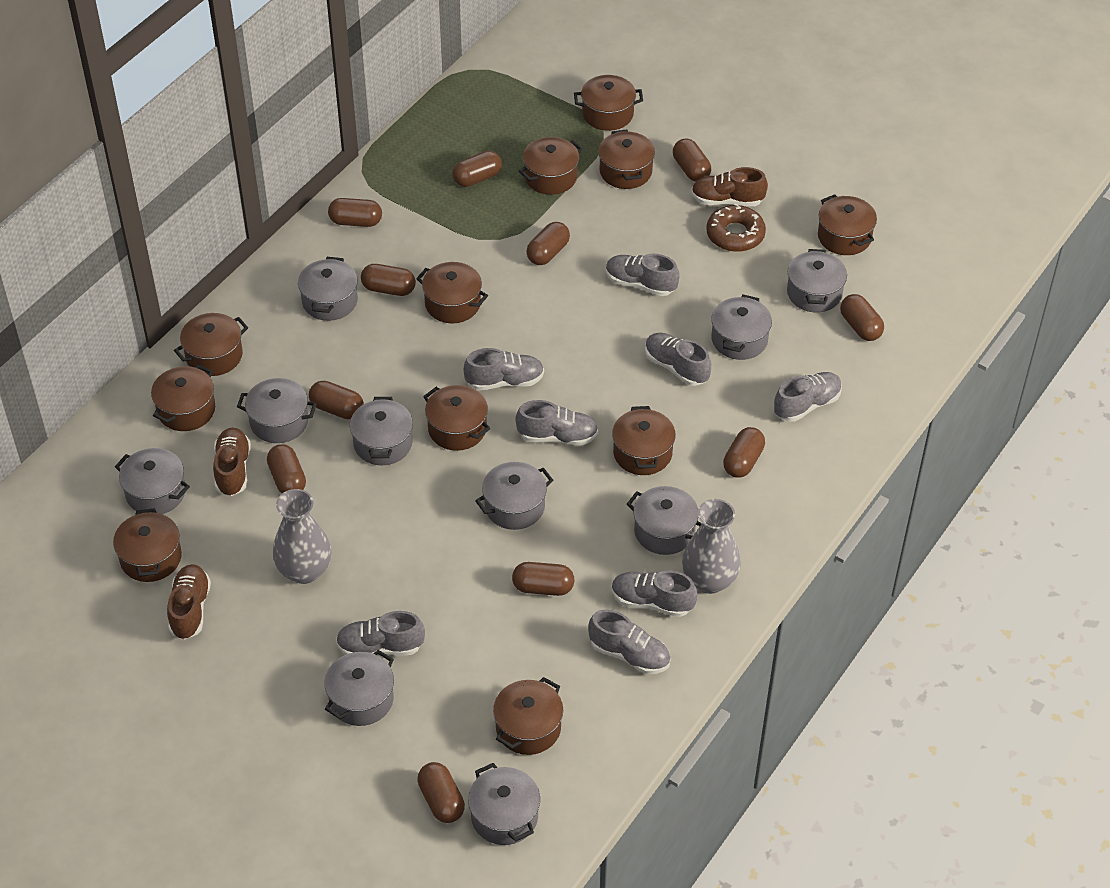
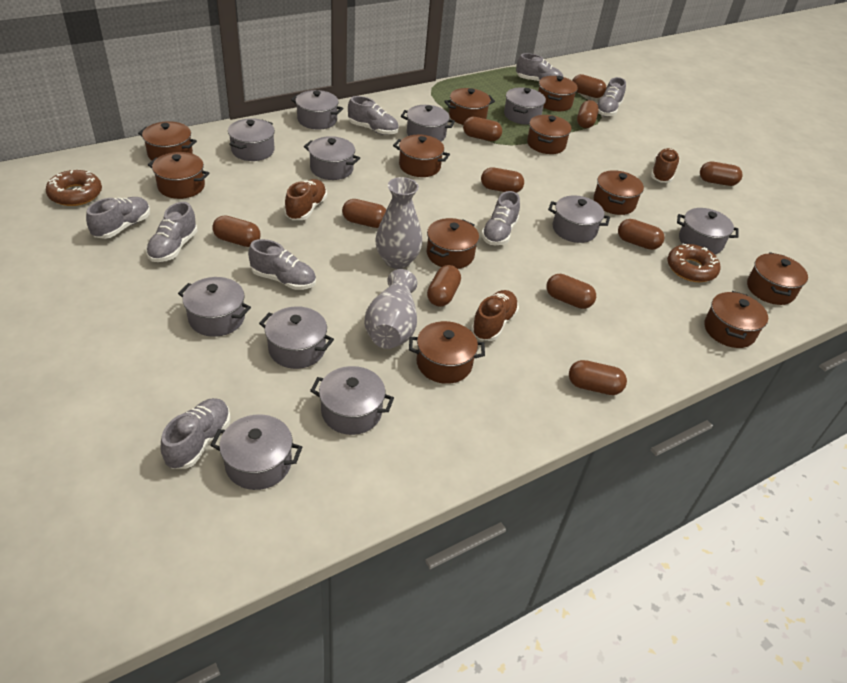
brown donut: 1 -> 2
grey pot: 10 -> 11

